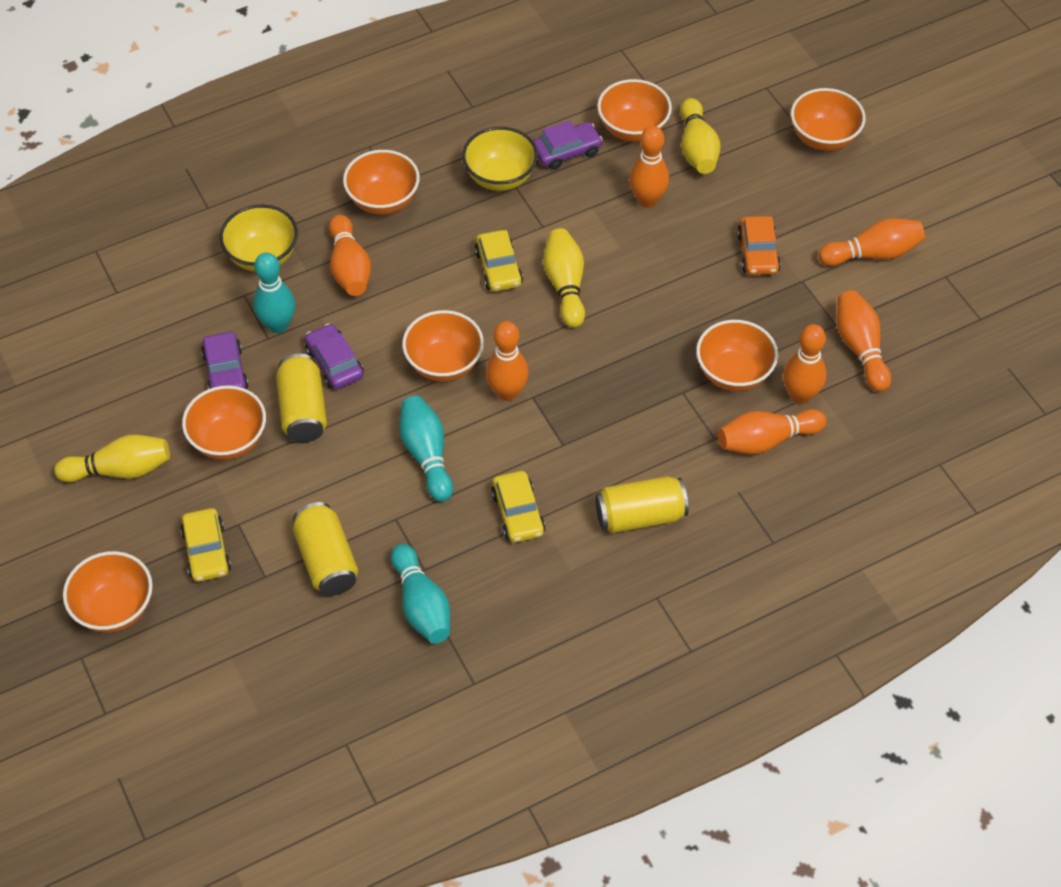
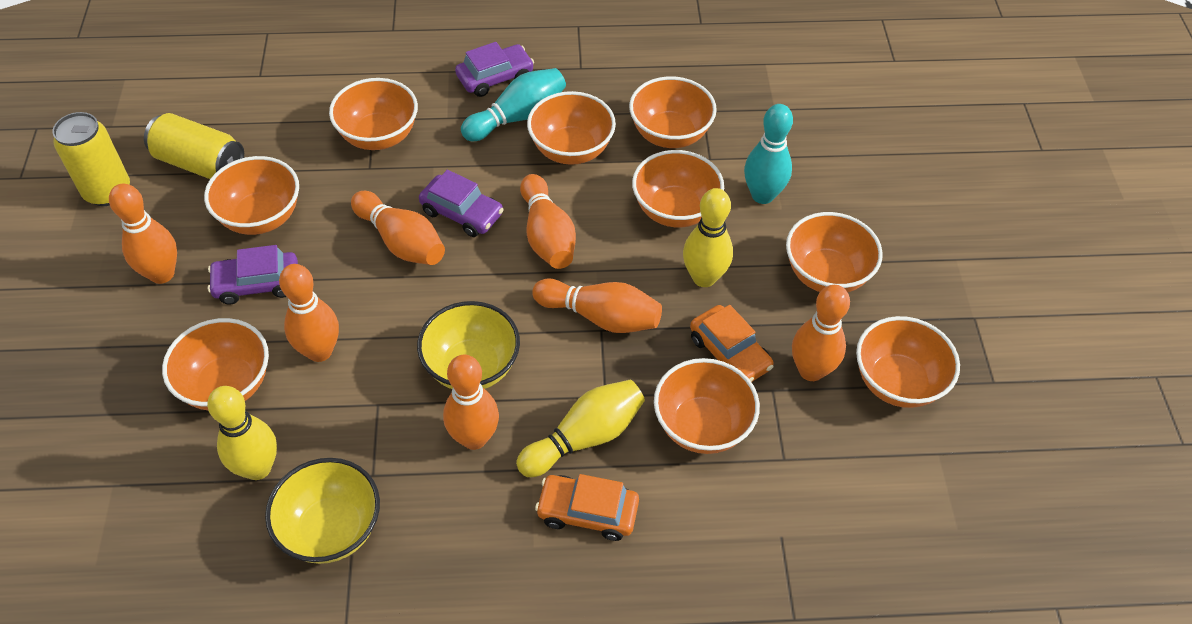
orange bowl: 7 -> 9
orange car: 1 -> 2
turquoise bowling pin: 3 -> 2
yellow can: 3 -> 2
yellow car: 3 -> 0

